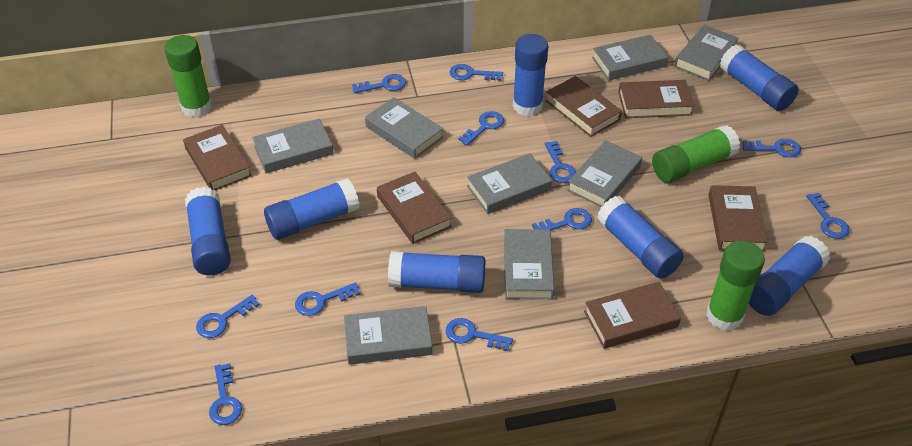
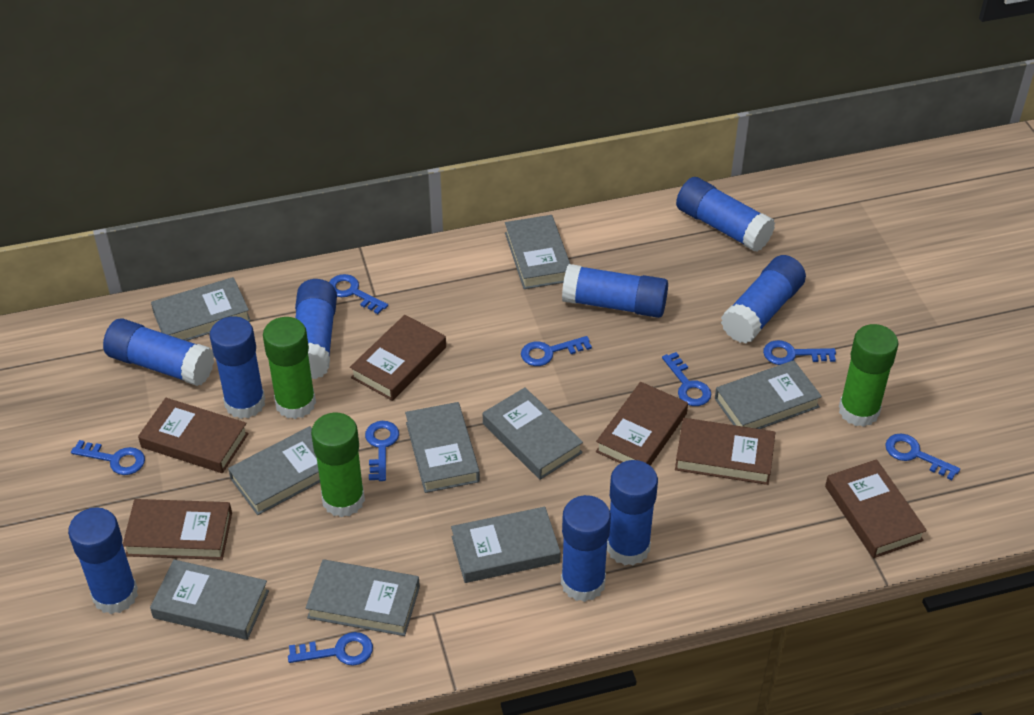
blue glue stick: 7 -> 9
blue key: 11 -> 8
grey book: 8 -> 9

